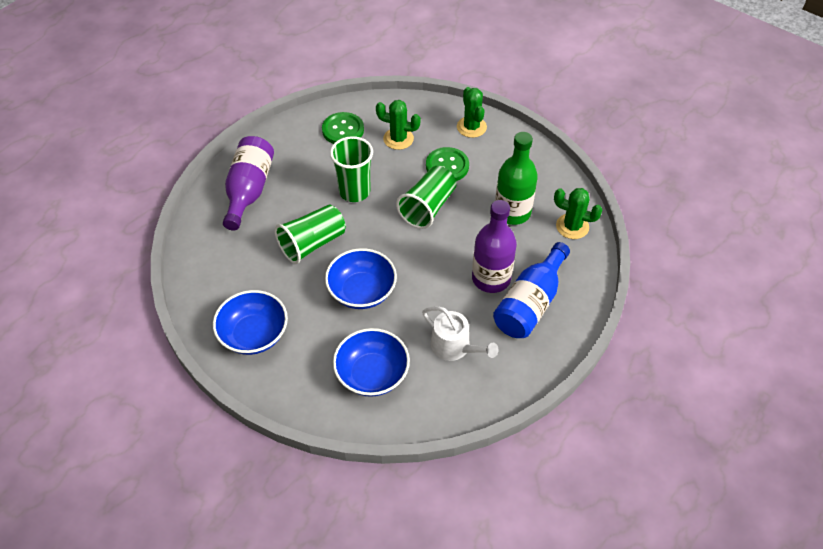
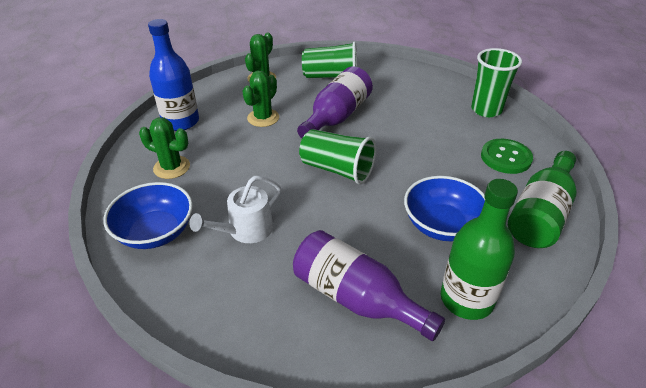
blue bowl: 3 -> 2
green bottle: 1 -> 2
green button: 2 -> 1

